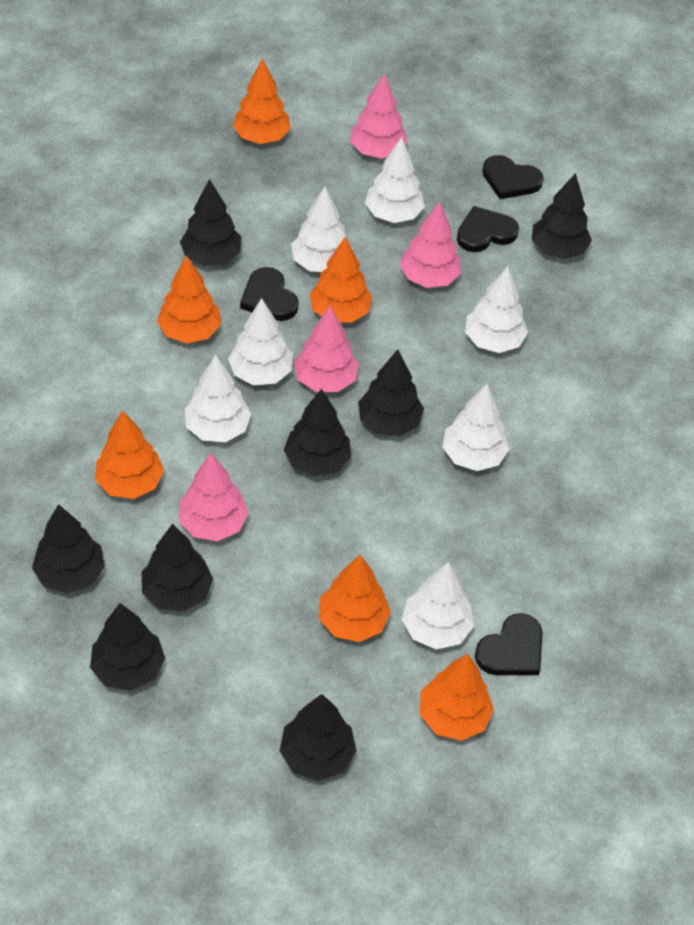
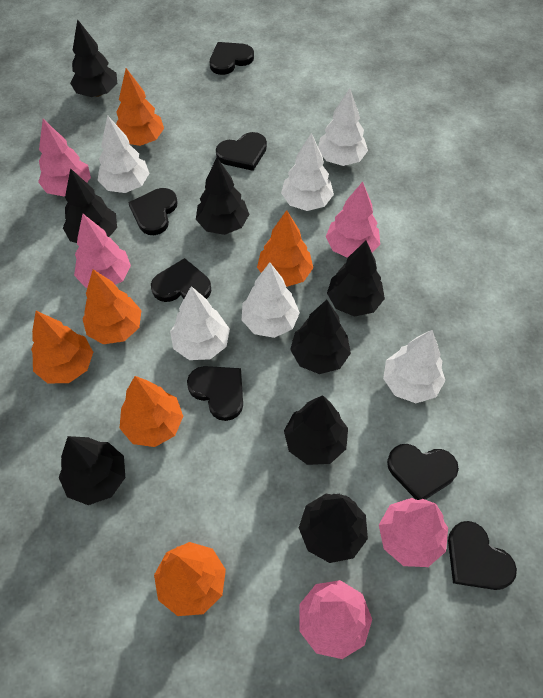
black heart: 4 -> 7
pink tree: 4 -> 5
white tree: 7 -> 6

